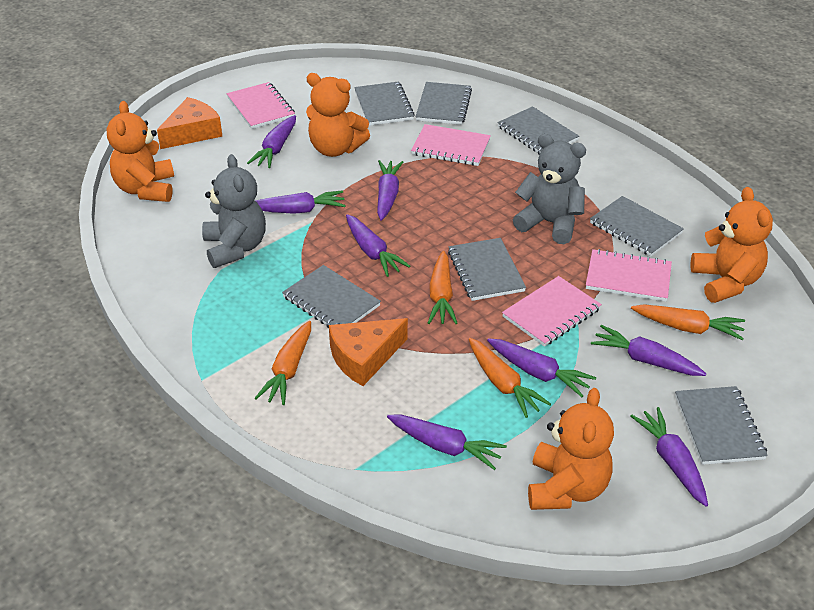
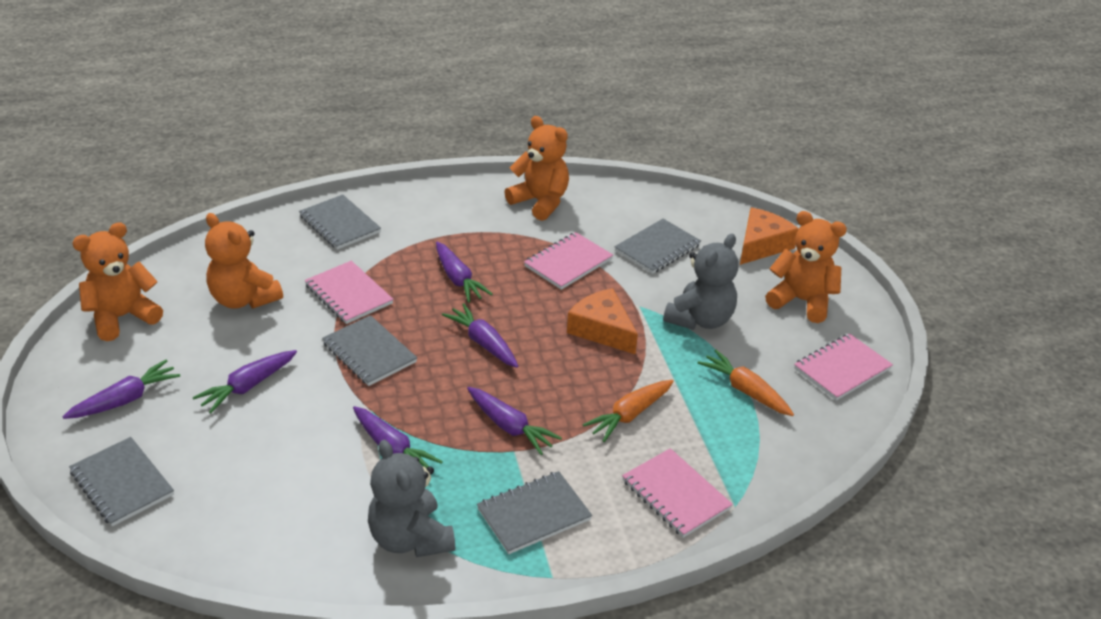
grey notebook: 7 -> 5
orange carrot: 4 -> 2
purple carrot: 8 -> 6

